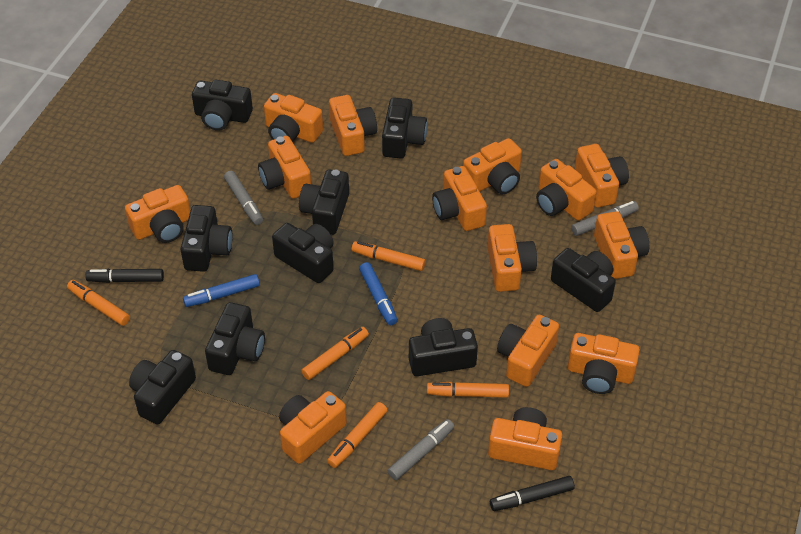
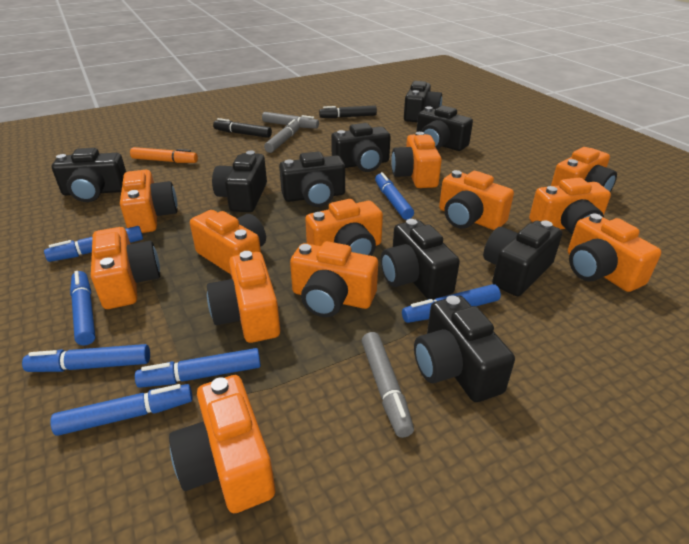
blue marker: 2 -> 7
orange camera: 14 -> 12
orange marker: 5 -> 1

